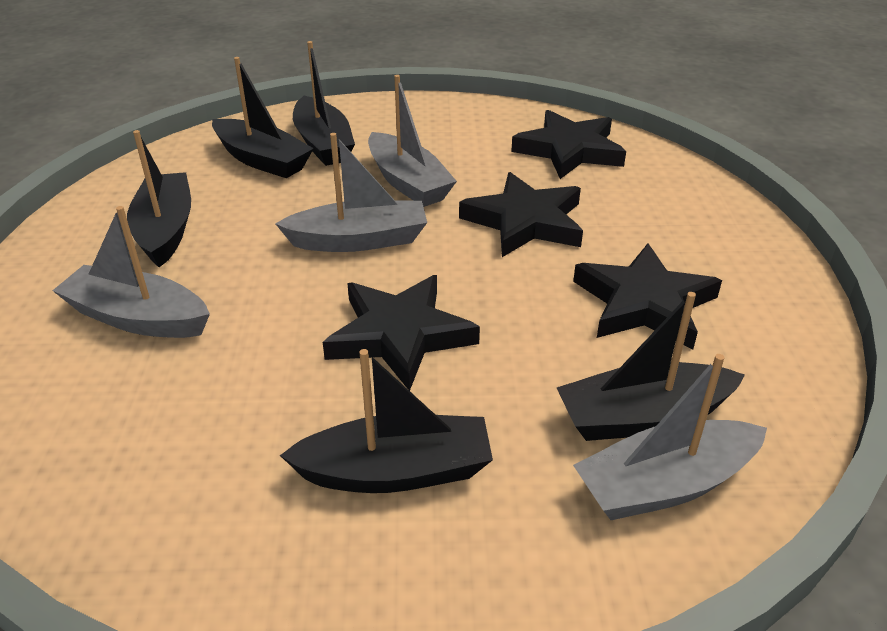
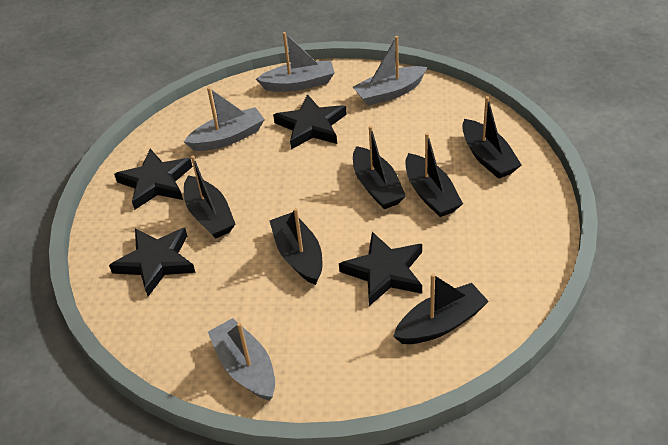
black boat: 5 -> 6

